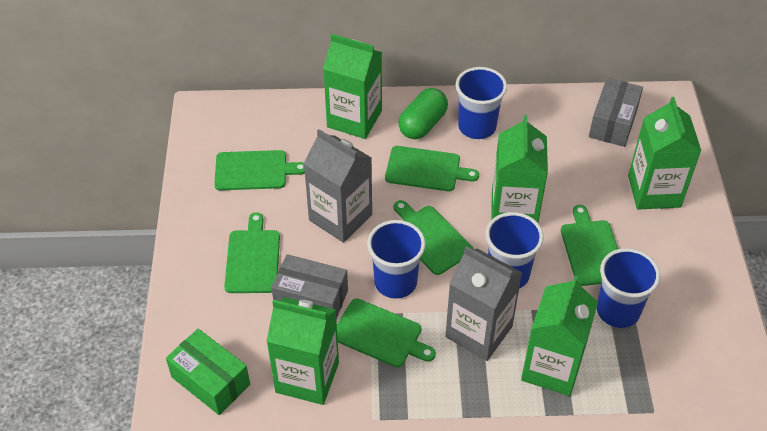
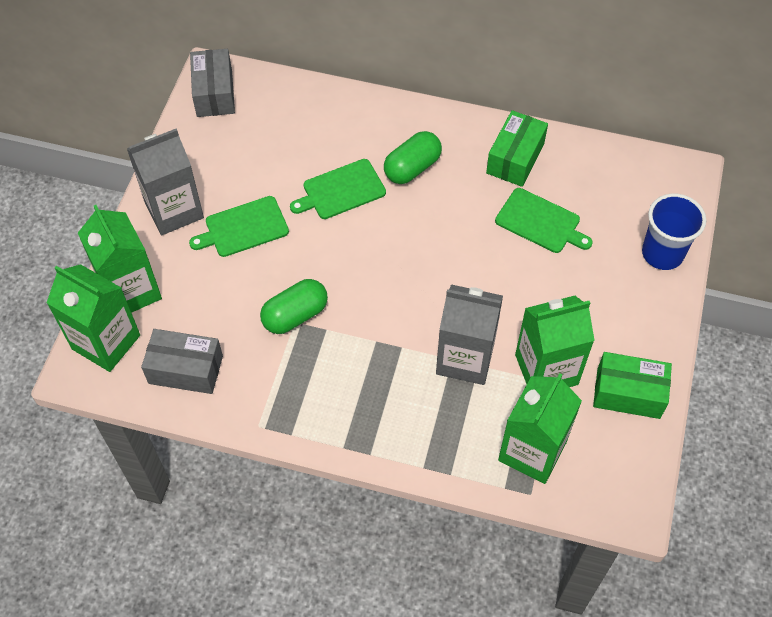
blue cup: 4 -> 1
green box: 1 -> 2
green capsule: 1 -> 2
green carton: 5 -> 4
green cutting board: 6 -> 3

